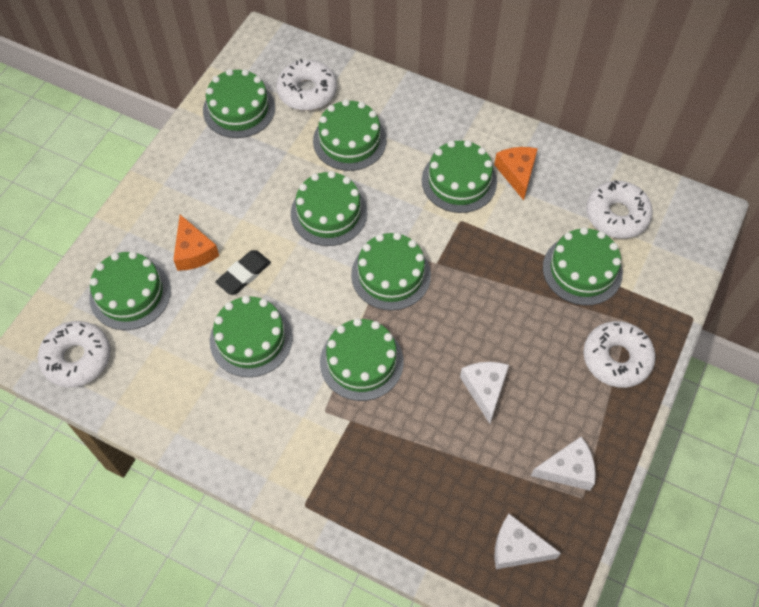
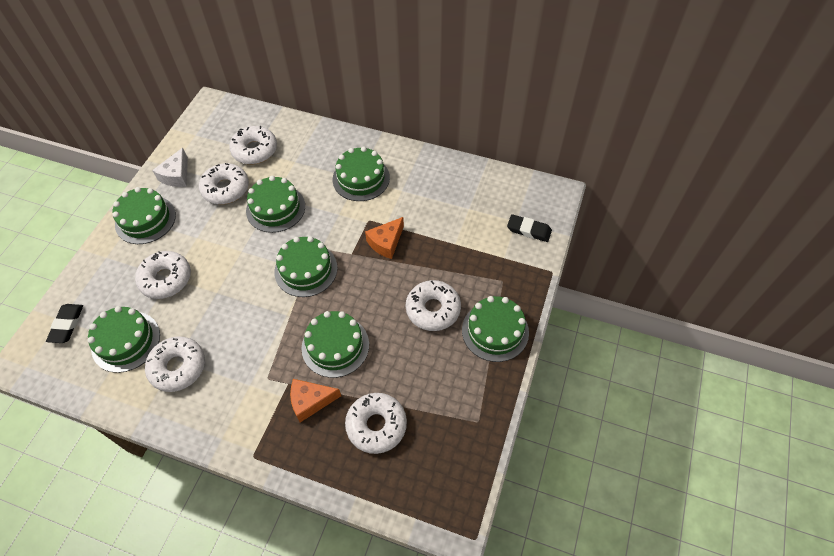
black eraser: 1 -> 2
green cake: 9 -> 7
white cheese: 3 -> 1
white donut: 4 -> 6

